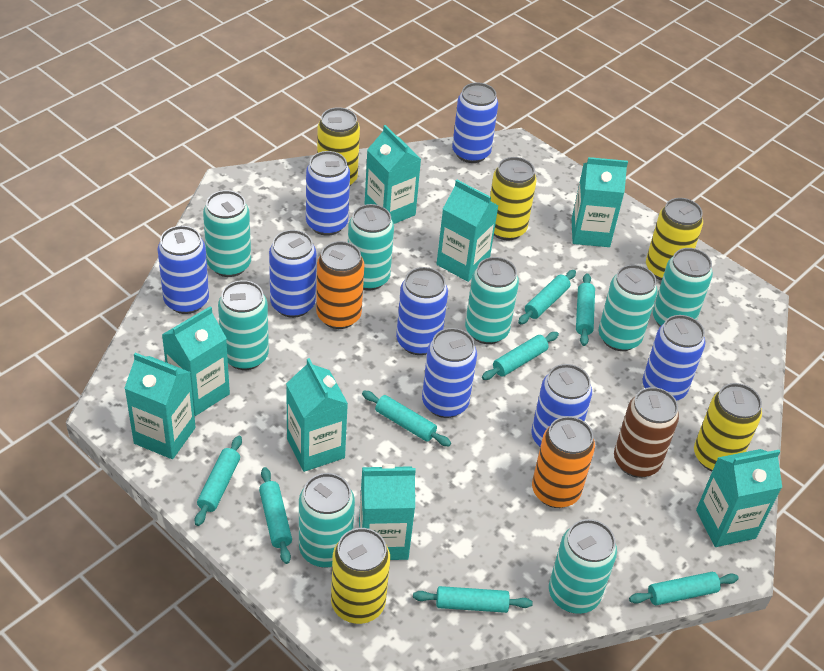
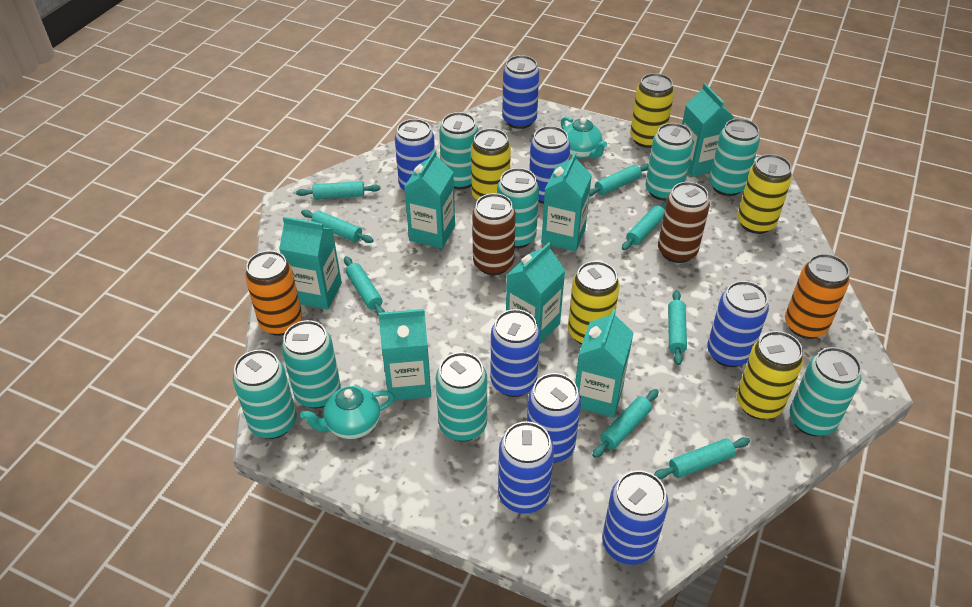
brown can: 1 -> 2
turquoise carton: 8 -> 7
turquoise teapot: 0 -> 2

